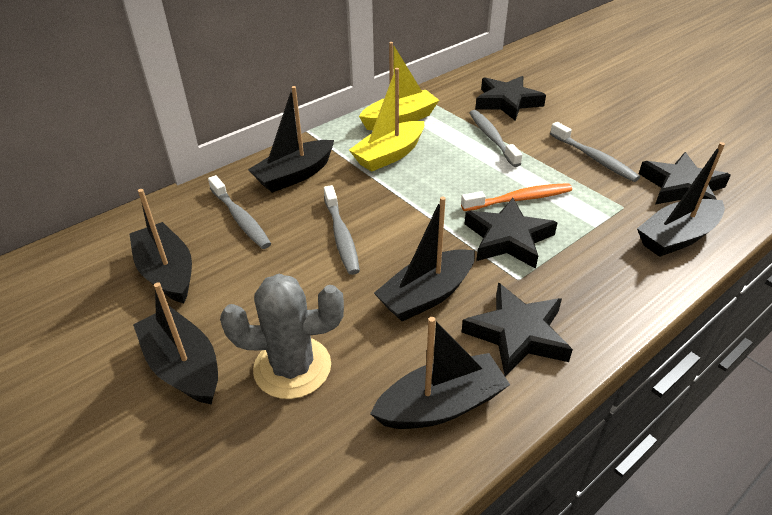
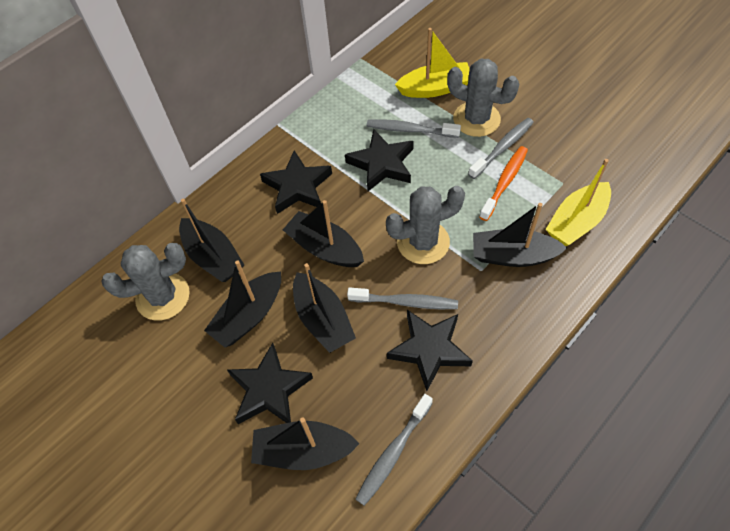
grey cactus: 1 -> 3

